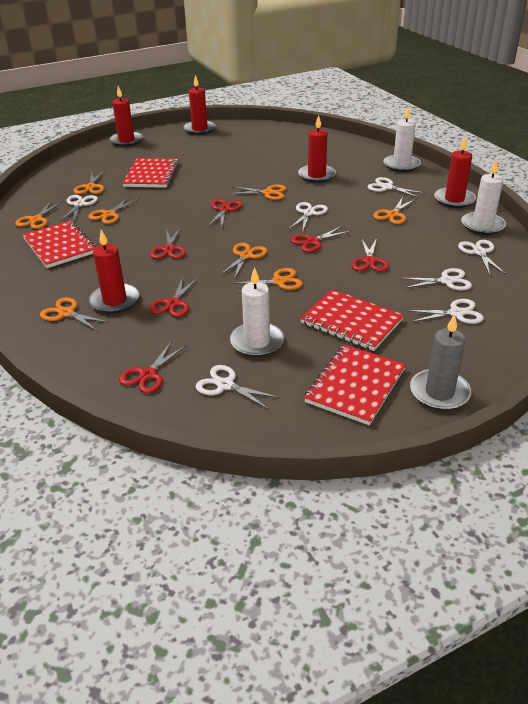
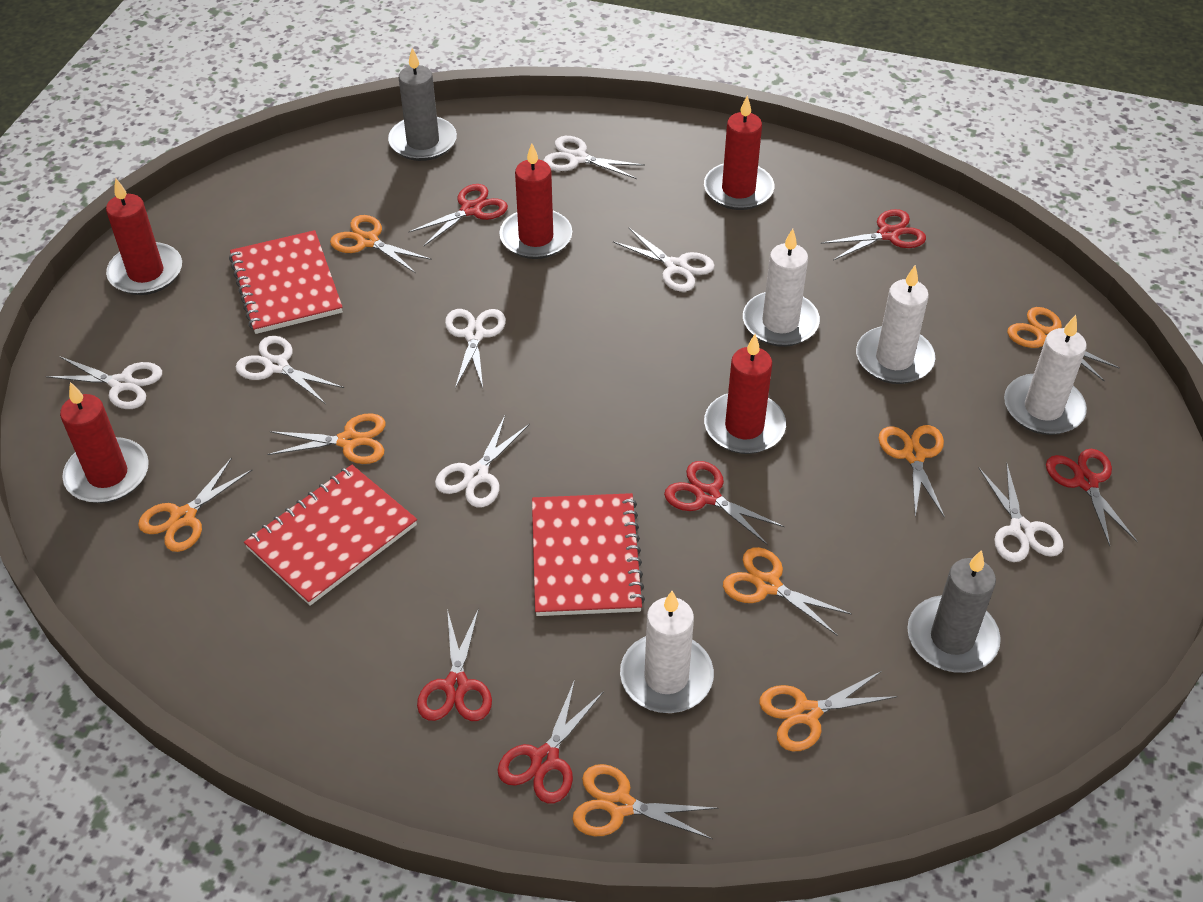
grey candle: 1 -> 2
red notebook: 4 -> 3
white candle: 3 -> 4

